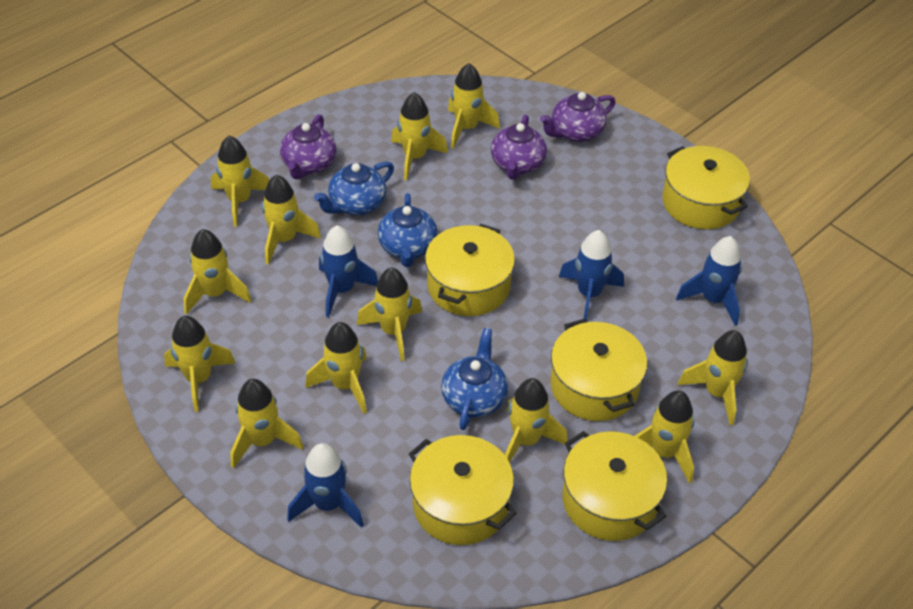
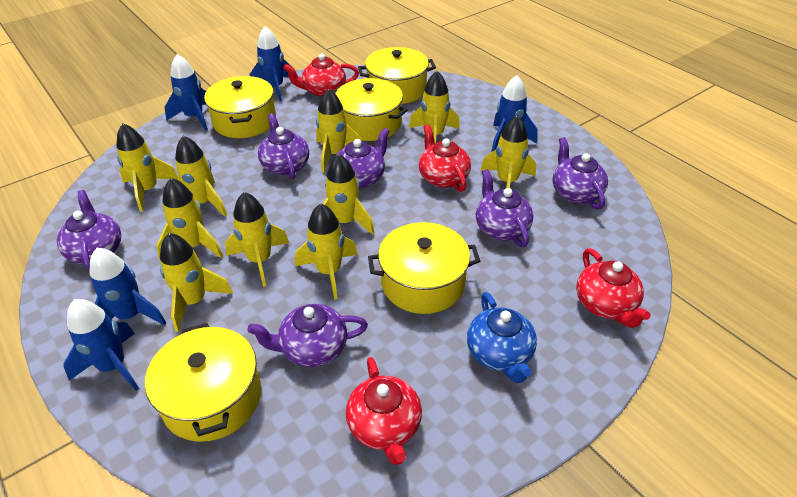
blue rocket: 4 -> 5
blue teapot: 3 -> 1
purple teapot: 3 -> 6
red teapot: 0 -> 4
yellow rocket: 12 -> 10

